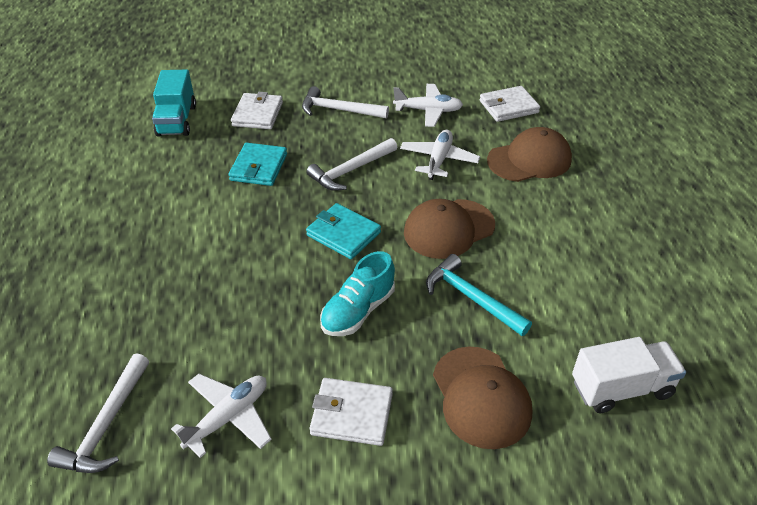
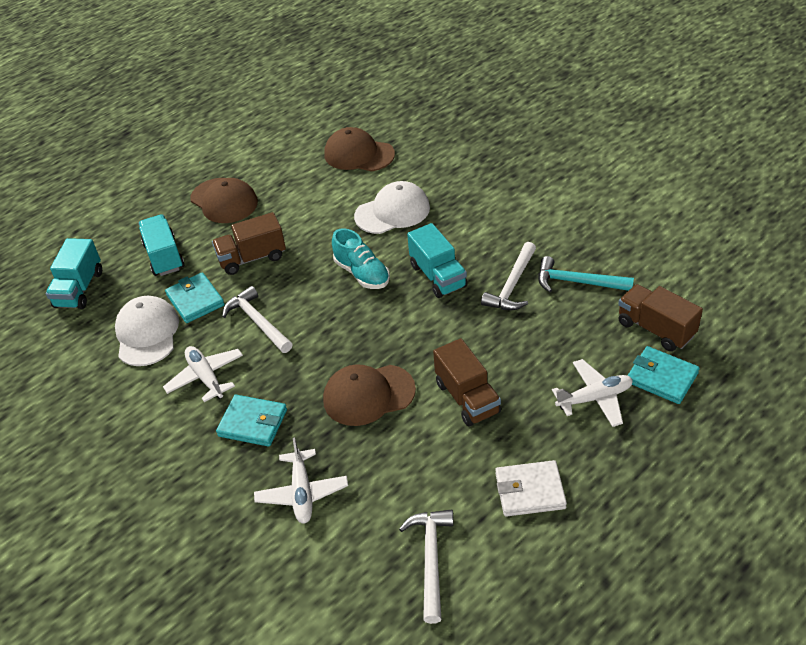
brown truck: 0 -> 3
turquoise truck: 1 -> 3
turquoise wallet: 2 -> 3
white cap: 0 -> 2
white truck: 1 -> 0
white wallet: 3 -> 1

